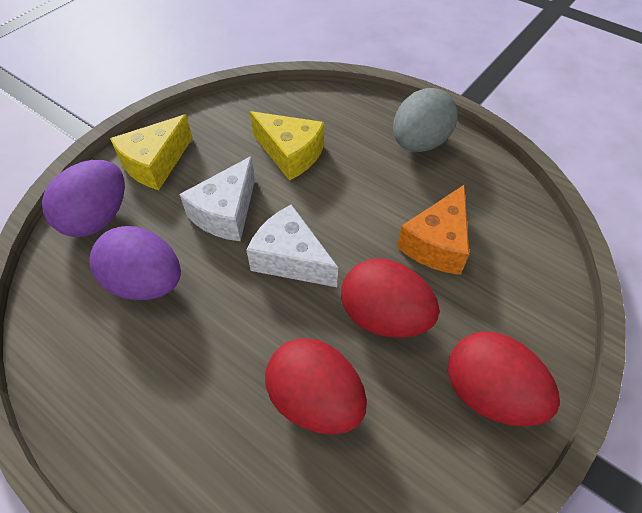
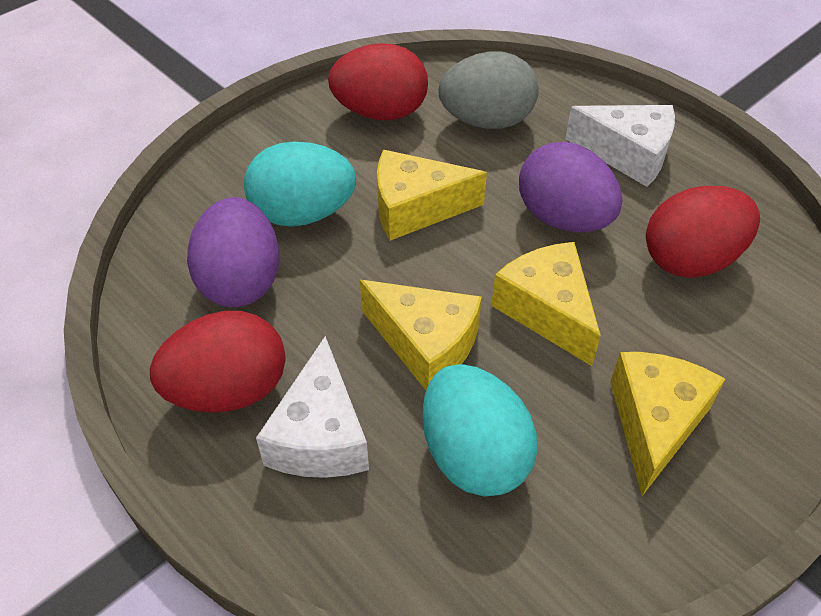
orange cheese: 1 -> 0
turquoise egg: 0 -> 2
yellow cheese: 2 -> 4

